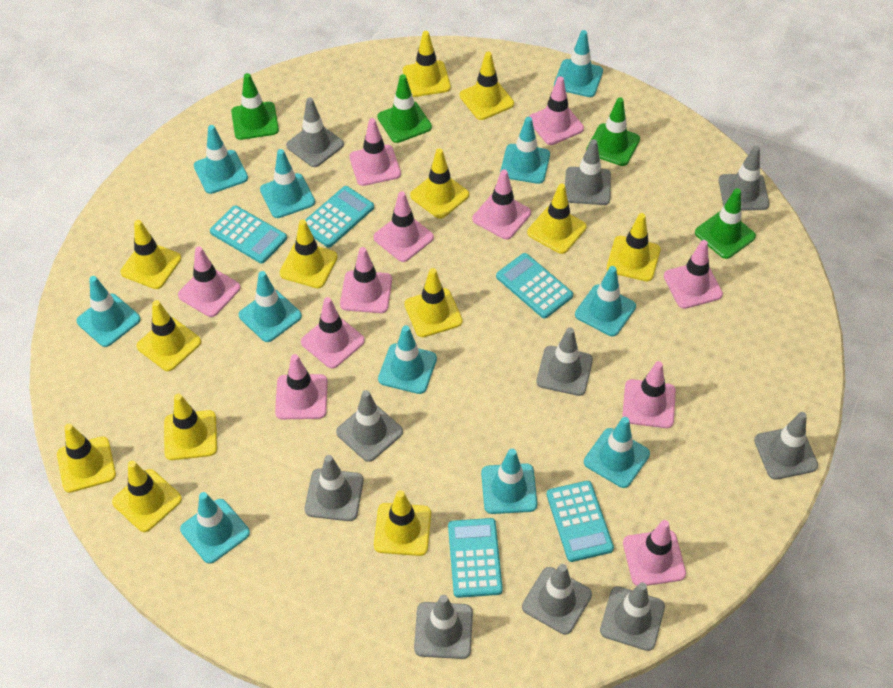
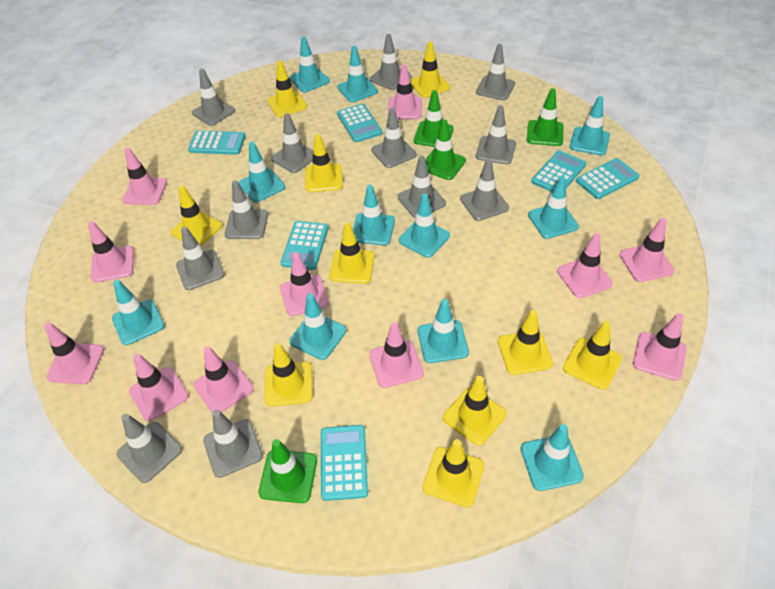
grey traffic cone: 10 -> 12
turquoise calculator: 5 -> 6
yellow traffic cone: 13 -> 10

